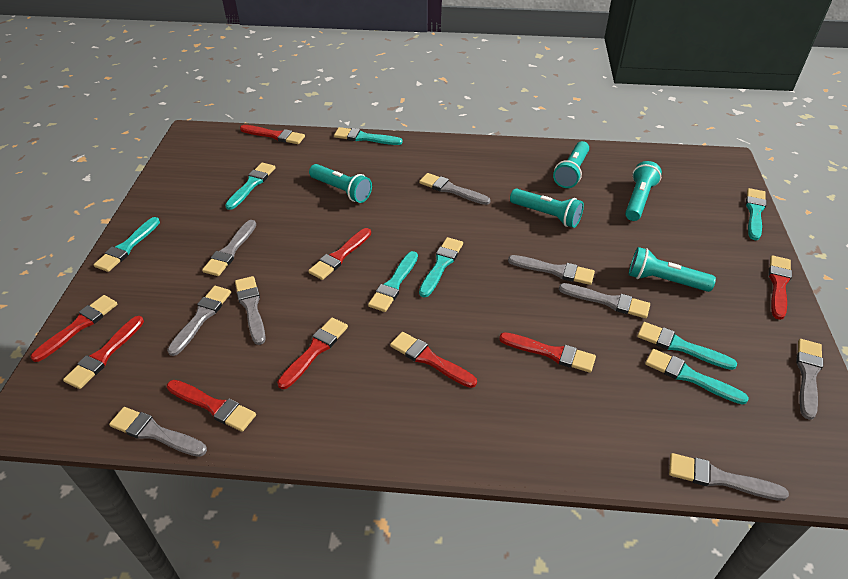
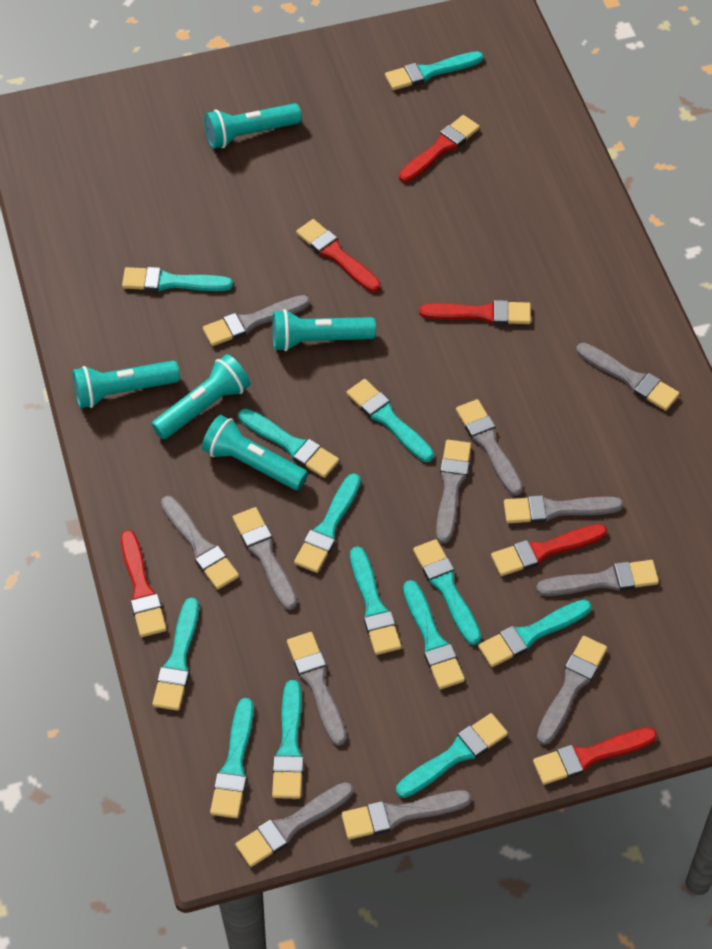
grey brush: 9 -> 12
red brush: 9 -> 6
turquoise brush: 8 -> 13

